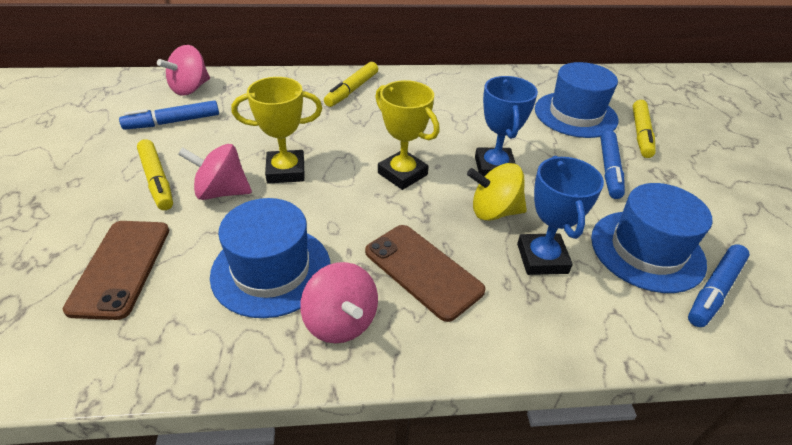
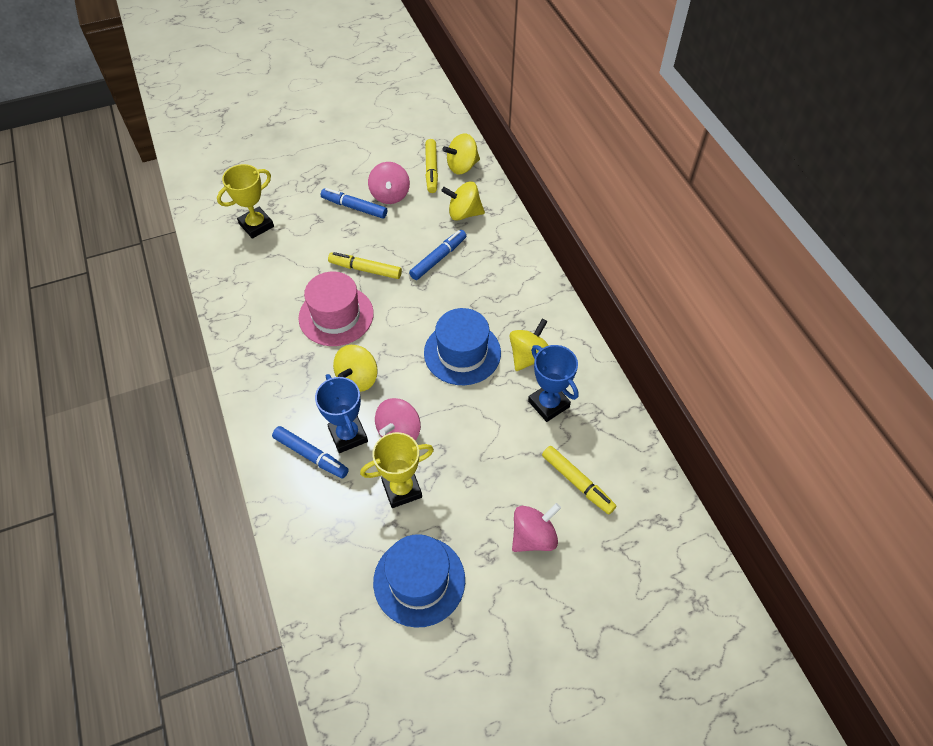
blue hat: 3 -> 2
brown phone: 2 -> 0
pink hat: 0 -> 1
yellow spinning top: 1 -> 4

